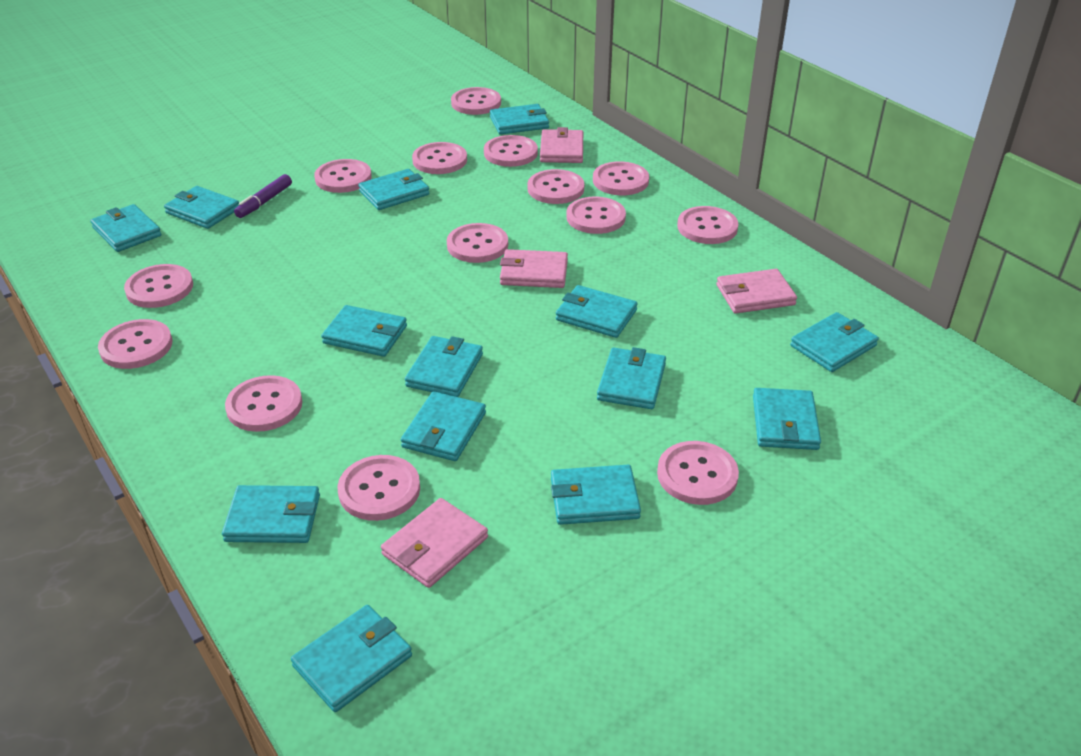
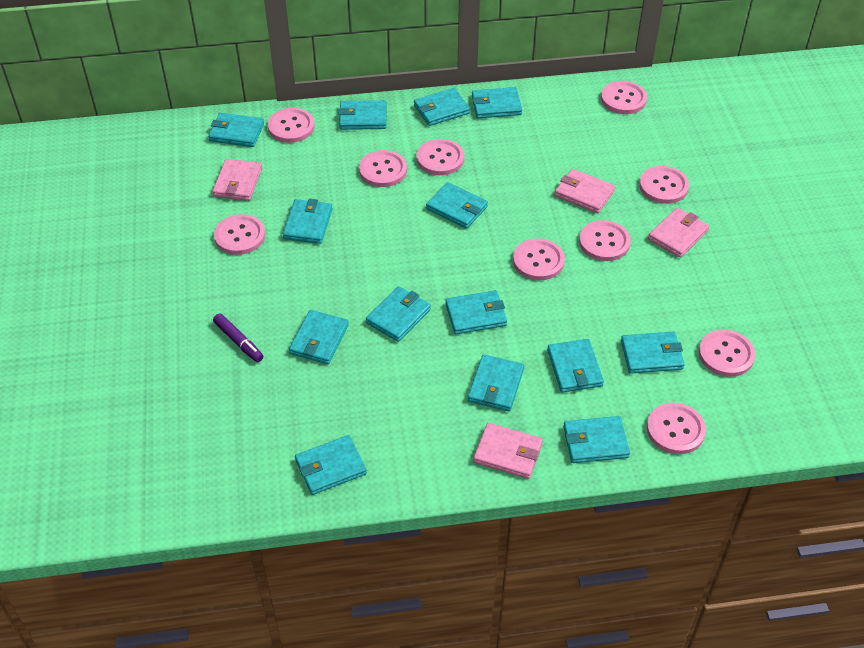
pink button: 14 -> 10

